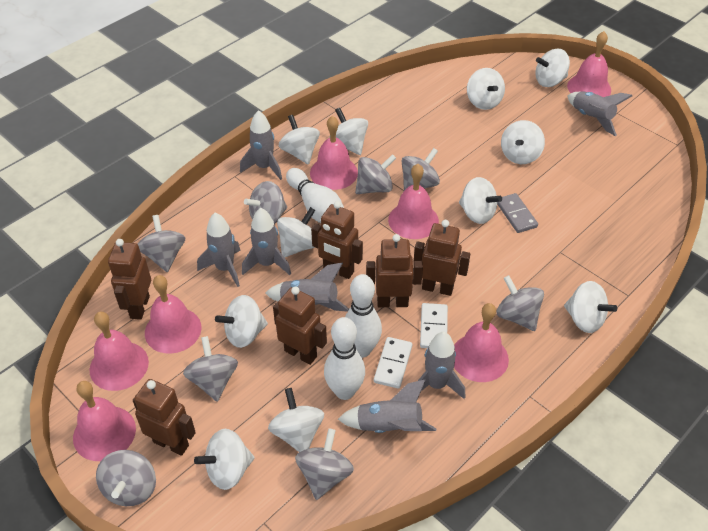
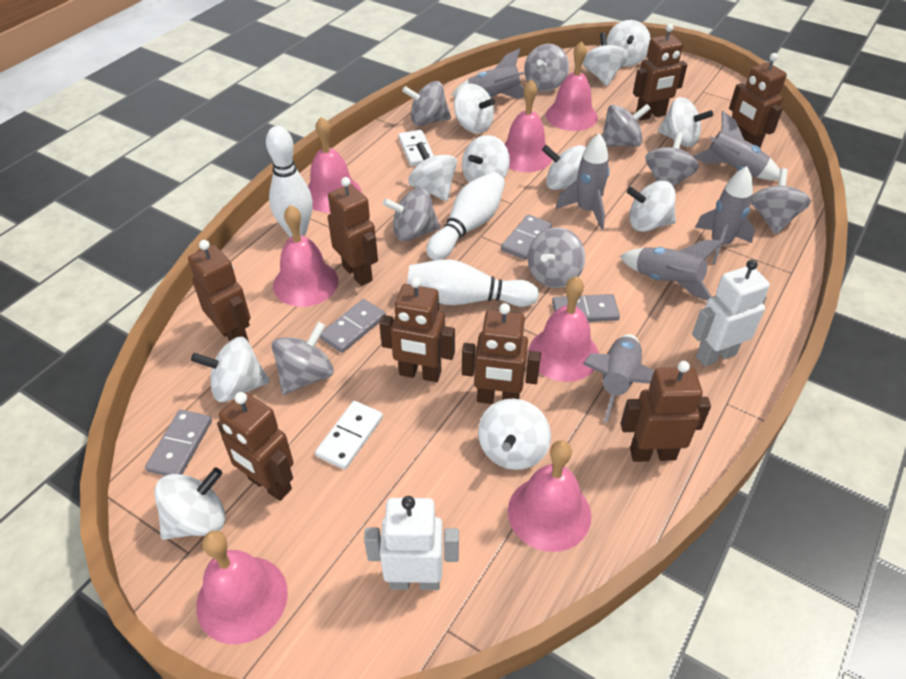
brown robot: 6 -> 8
grey domino: 1 -> 4
grey rocket: 7 -> 6
white robot: 0 -> 2

